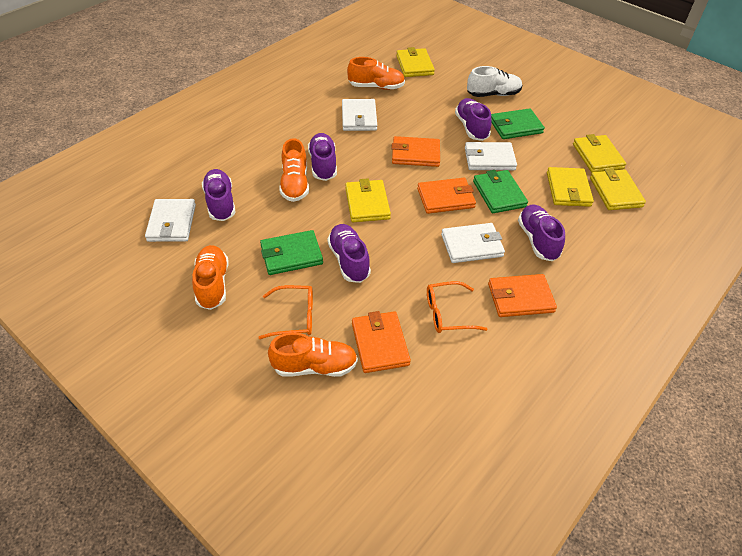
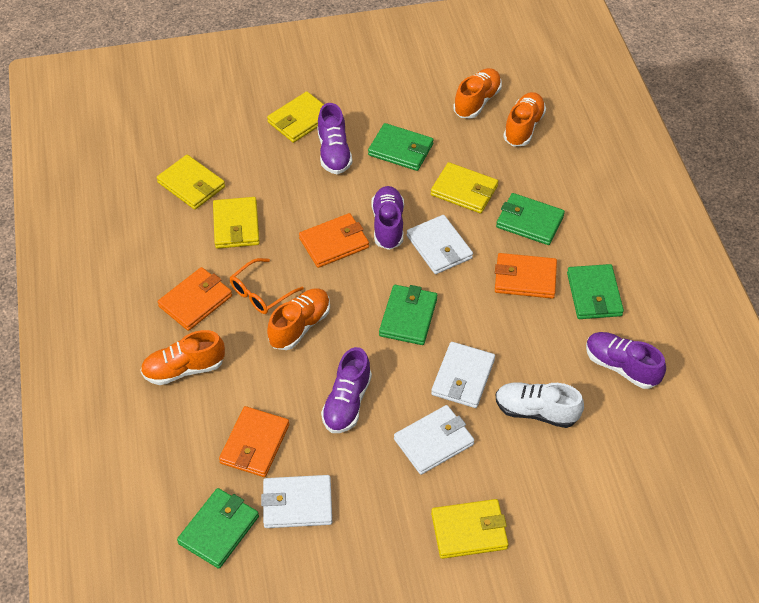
green wallet: 3 -> 5
orange glasses: 2 -> 1
purple shoe: 5 -> 4

